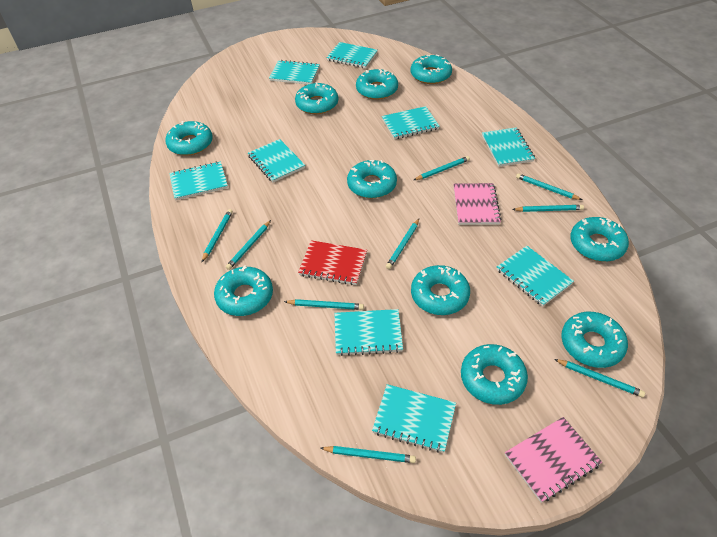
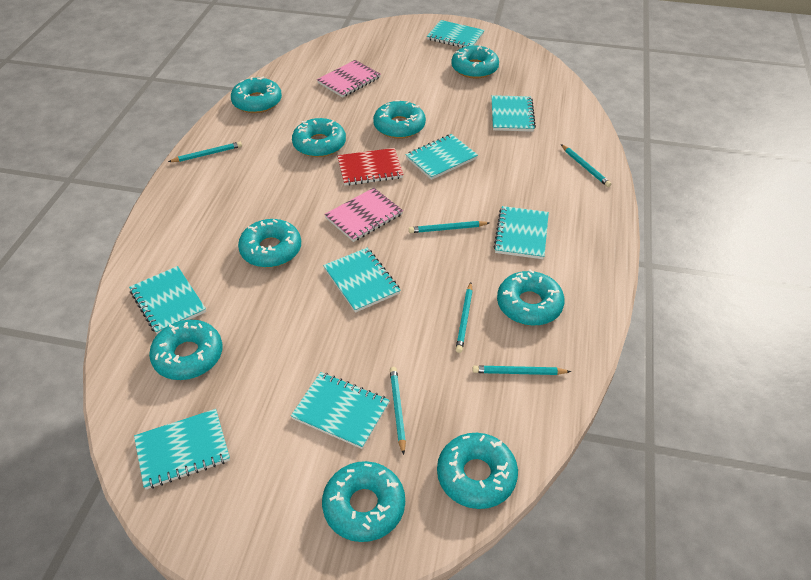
turquoise donut: 10 -> 9
turquoise notebook: 9 -> 8
turquoise pencil: 9 -> 6

